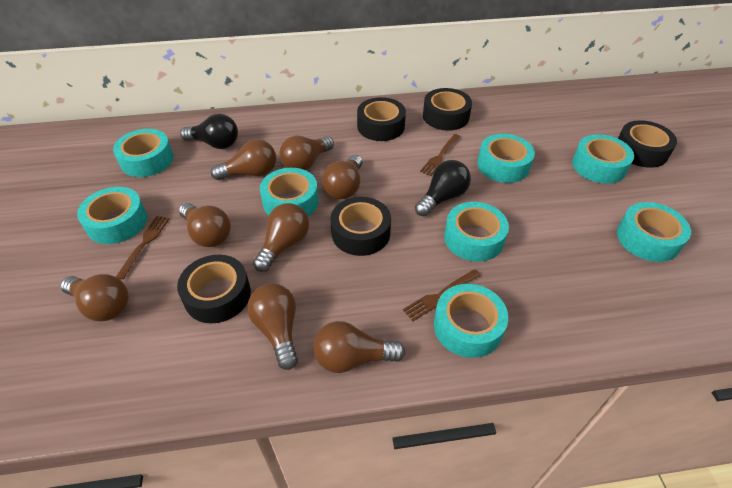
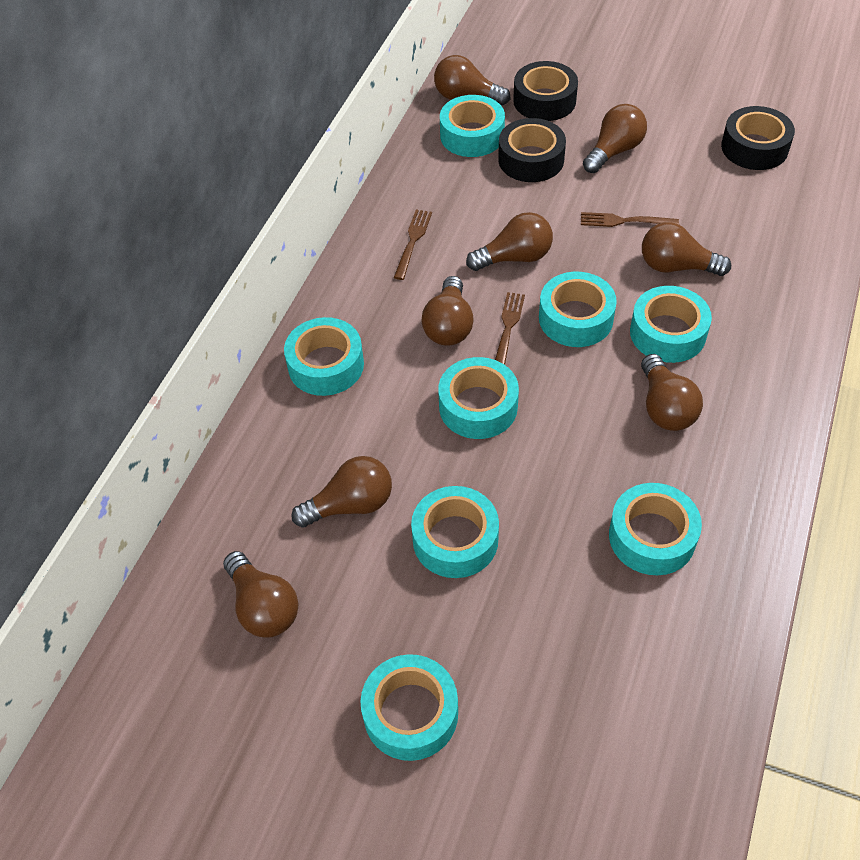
black light bulb: 2 -> 0
black tape: 5 -> 3

